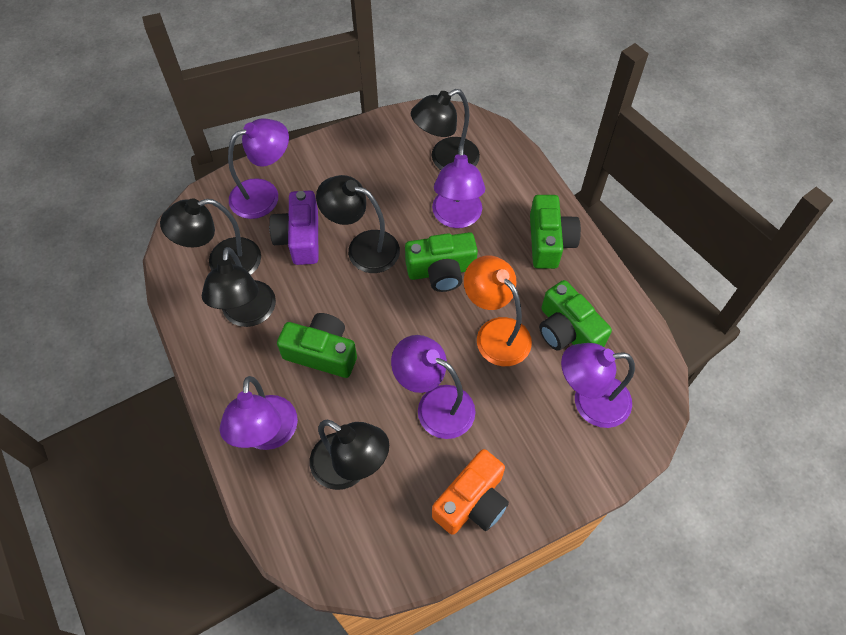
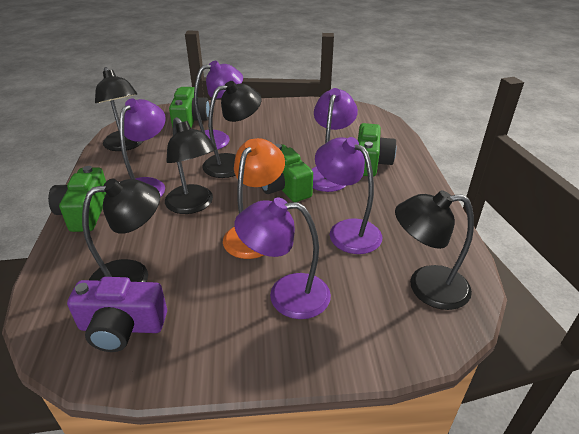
orange camera: 1 -> 0

